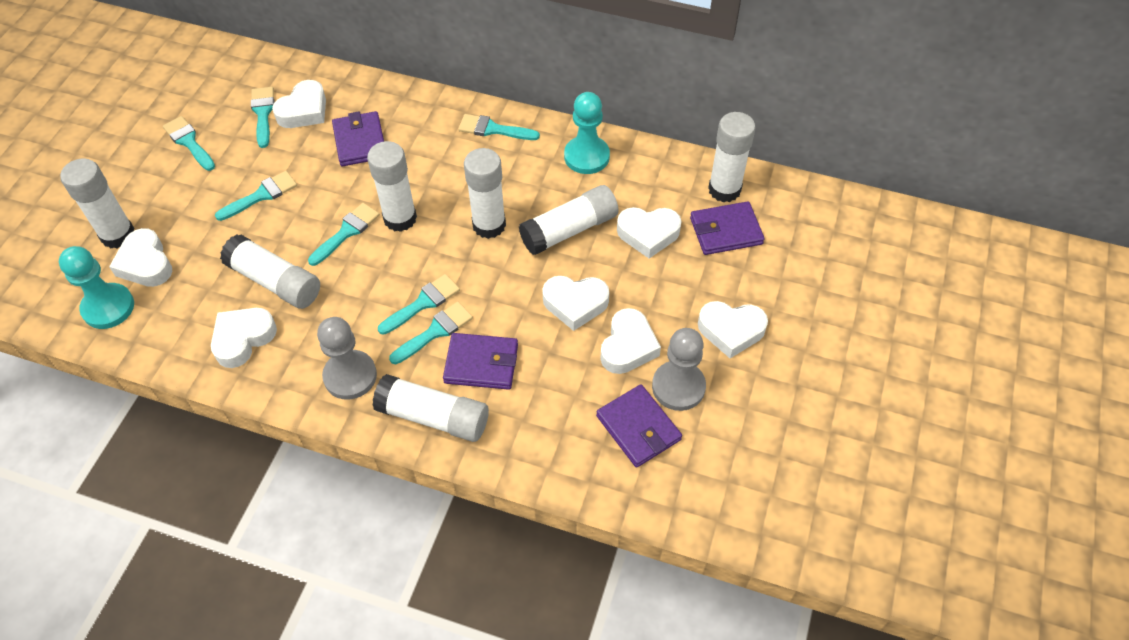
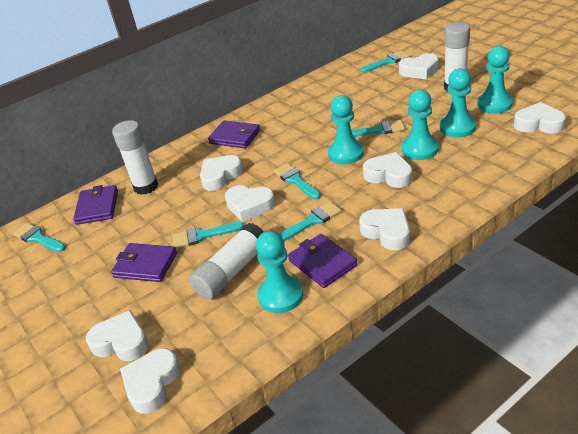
grey pawn: 2 -> 0
turquoise brush: 7 -> 6
turquoise pawn: 2 -> 5
white glue stick: 7 -> 3
white heart: 7 -> 8

